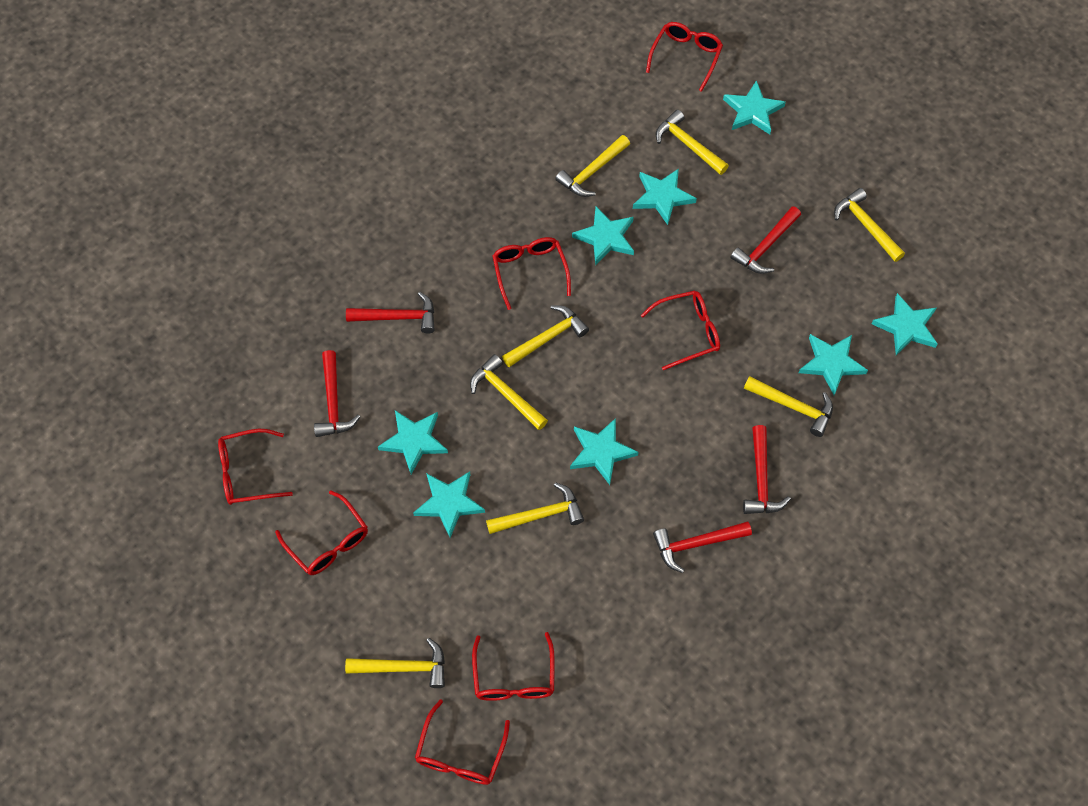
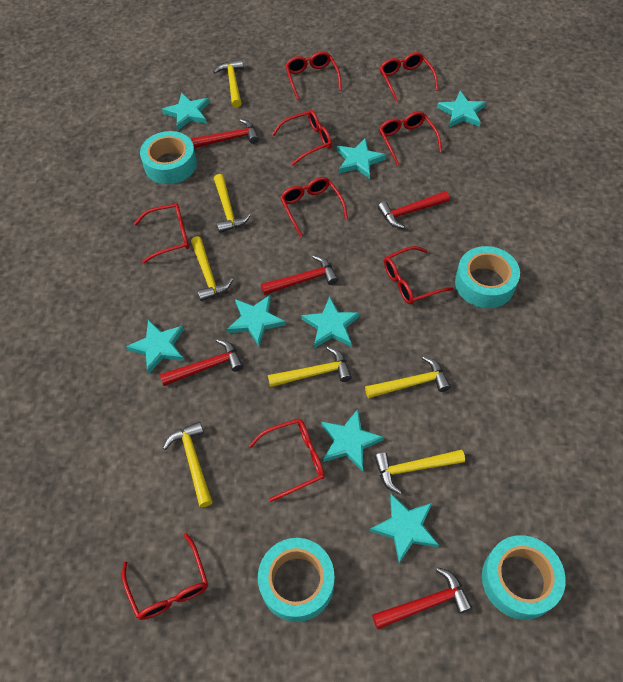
red glasses: 7 -> 9
turquoise tape: 0 -> 4
yellow hammer: 8 -> 7

